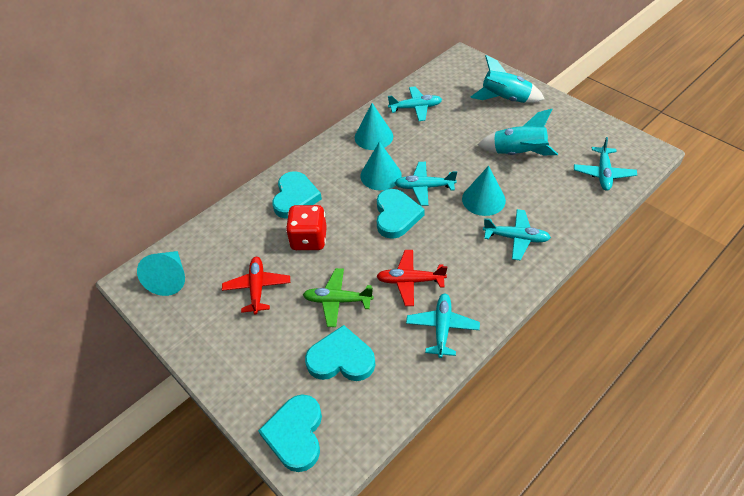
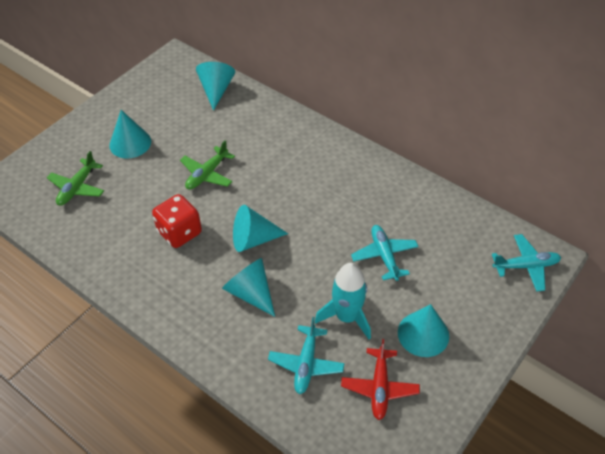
green plane: 1 -> 2
red plane: 2 -> 1
turquoise cone: 4 -> 5
turquoise heart: 4 -> 0
turquoise plane: 5 -> 3
turquoise rocket: 2 -> 1

